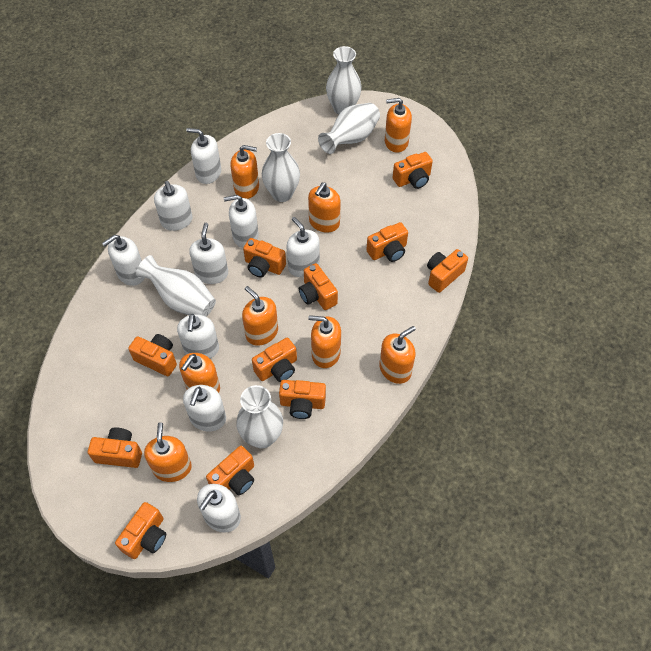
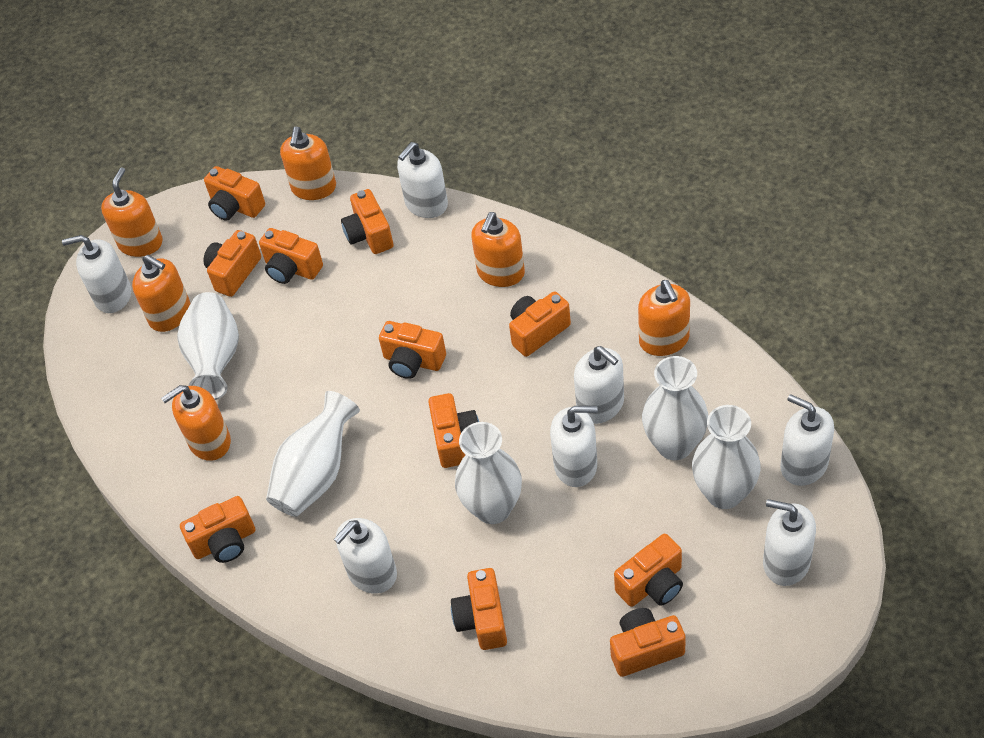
orange soap dispenser: 8 -> 6
white soap dispenser: 9 -> 7

